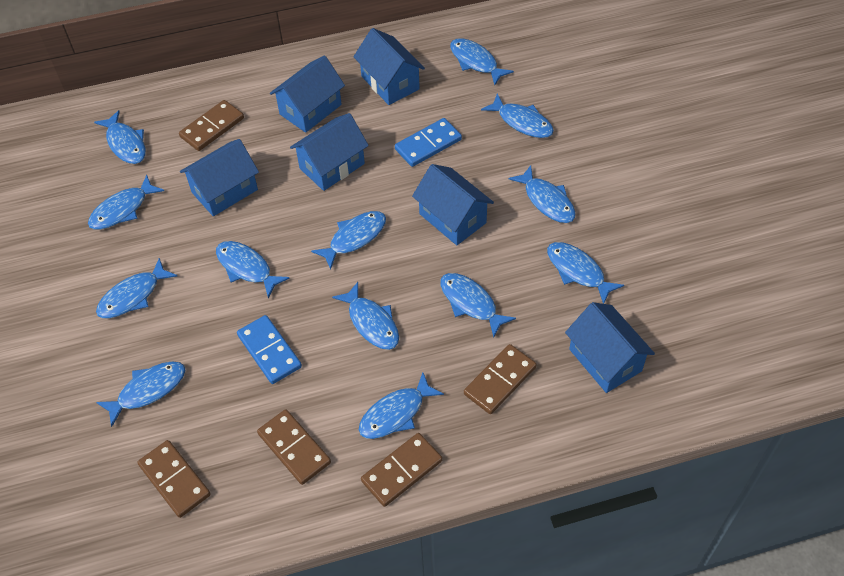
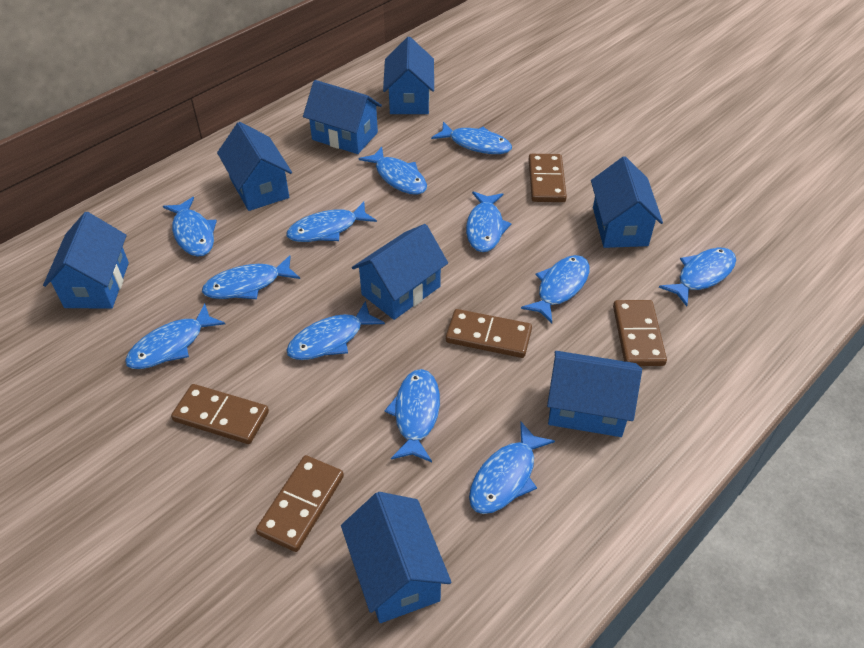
blue domino: 2 -> 0
blue fish: 13 -> 12
blue house: 6 -> 8

